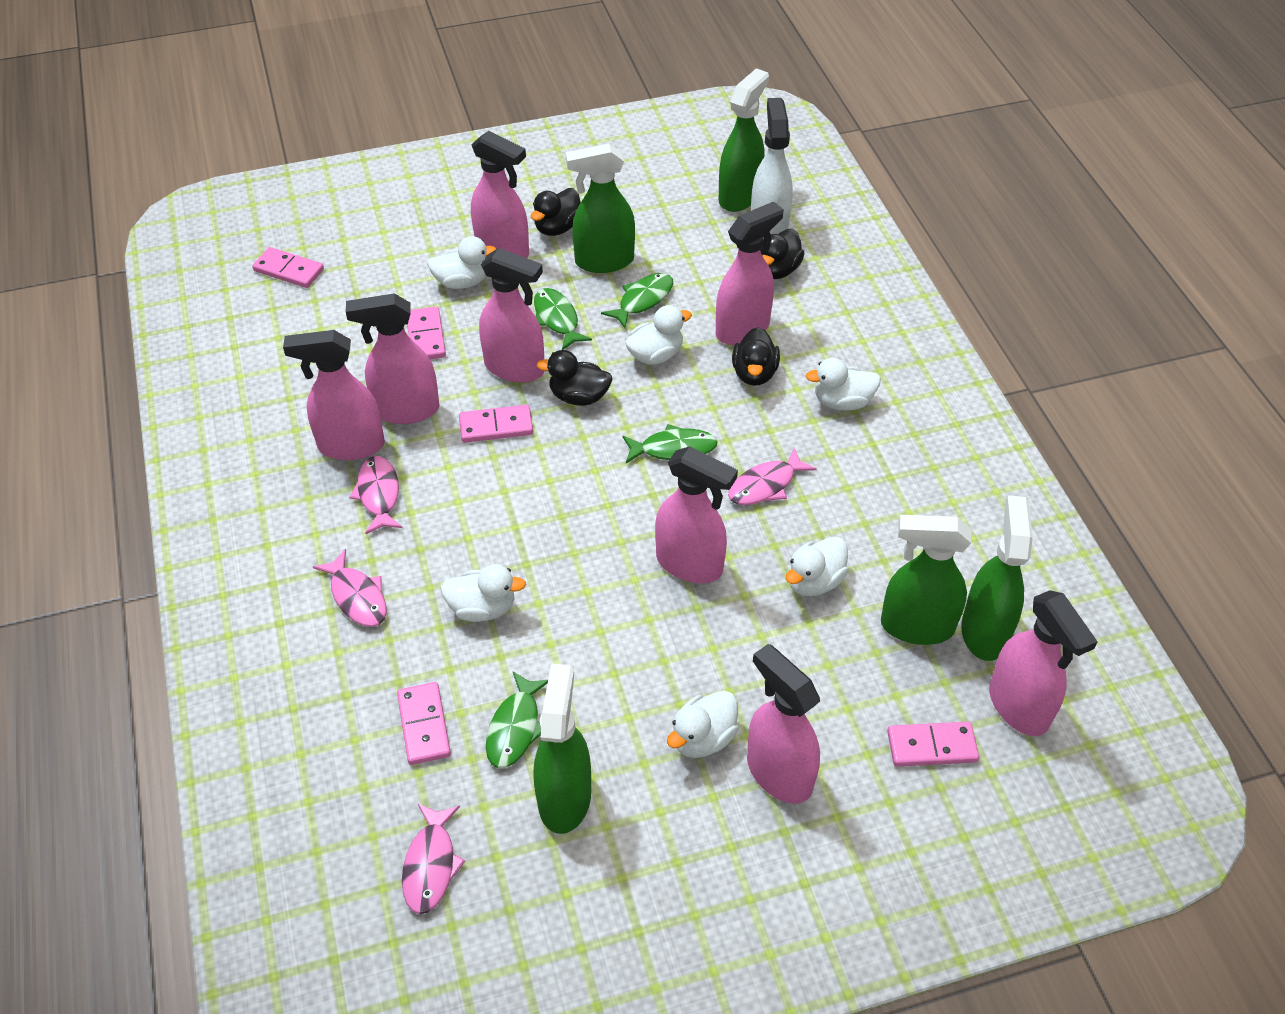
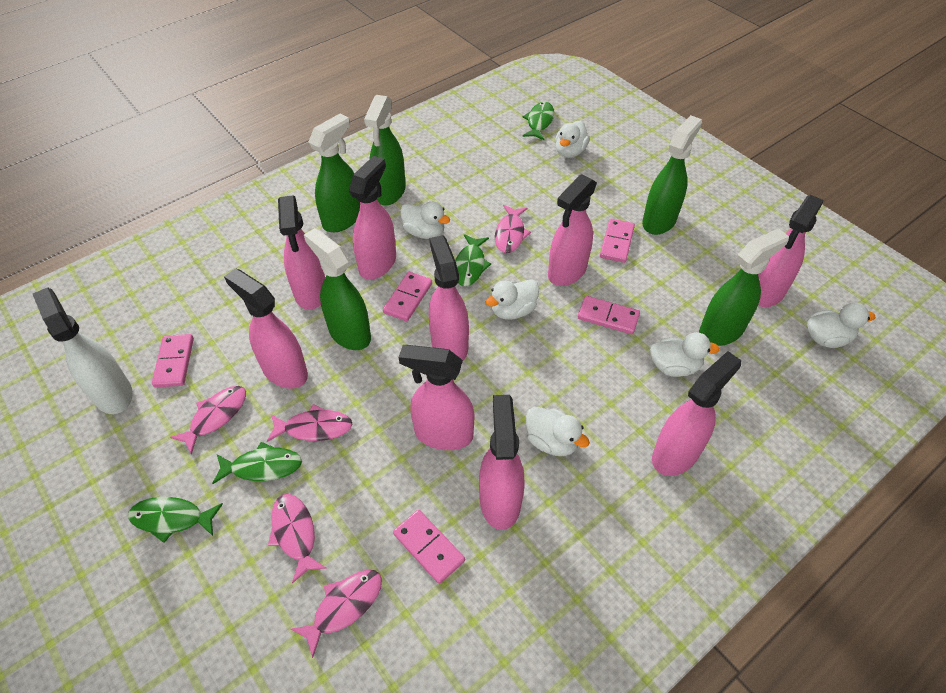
black duck: 4 -> 0
pink fish: 4 -> 5
pink spray bottle: 8 -> 9

